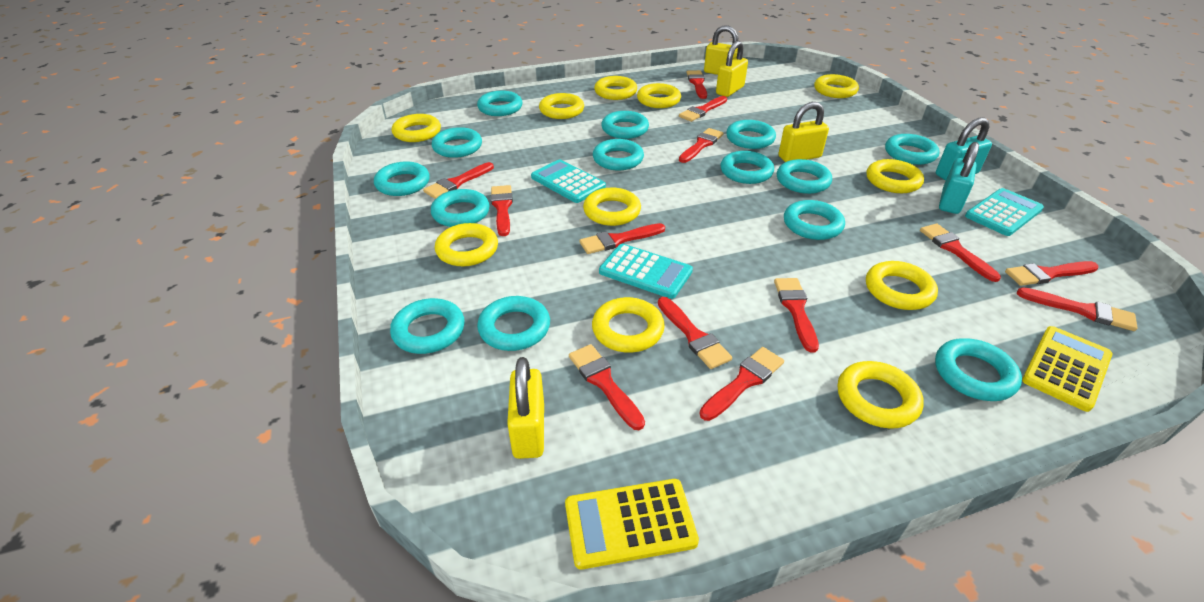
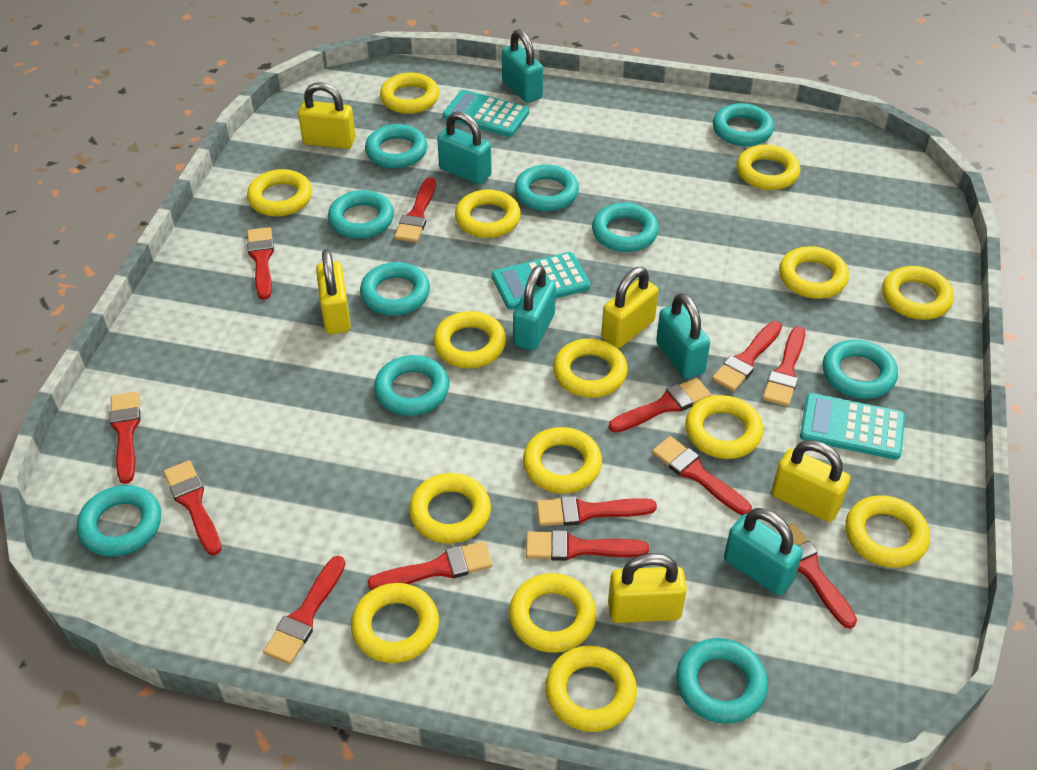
turquoise padlock: 2 -> 5
turquoise ring: 14 -> 10
yellow calculator: 2 -> 0
yellow padlock: 4 -> 5
yellow ring: 11 -> 15

